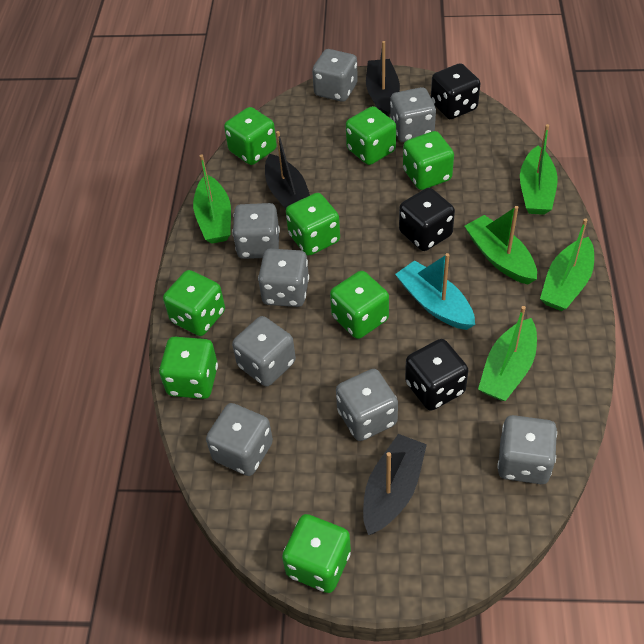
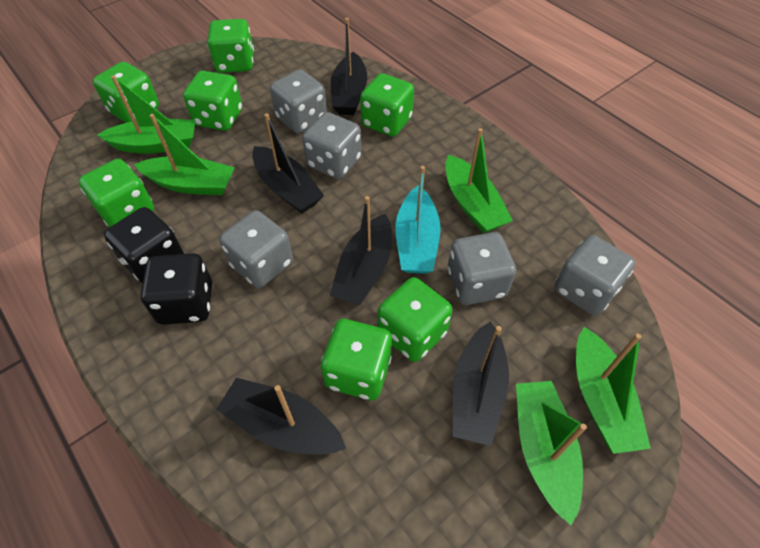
black boat: 3 -> 5
black dice: 3 -> 2
green dice: 8 -> 7
grey dice: 8 -> 5

